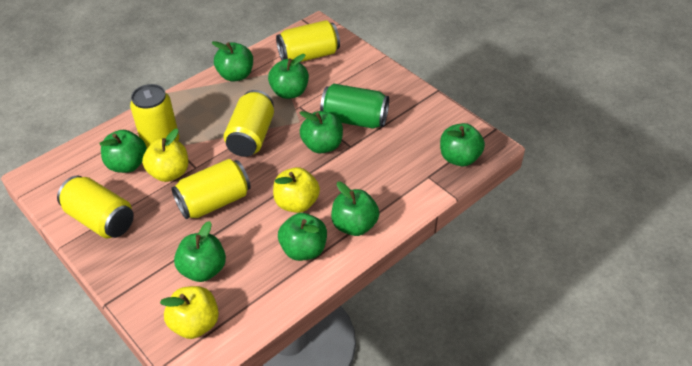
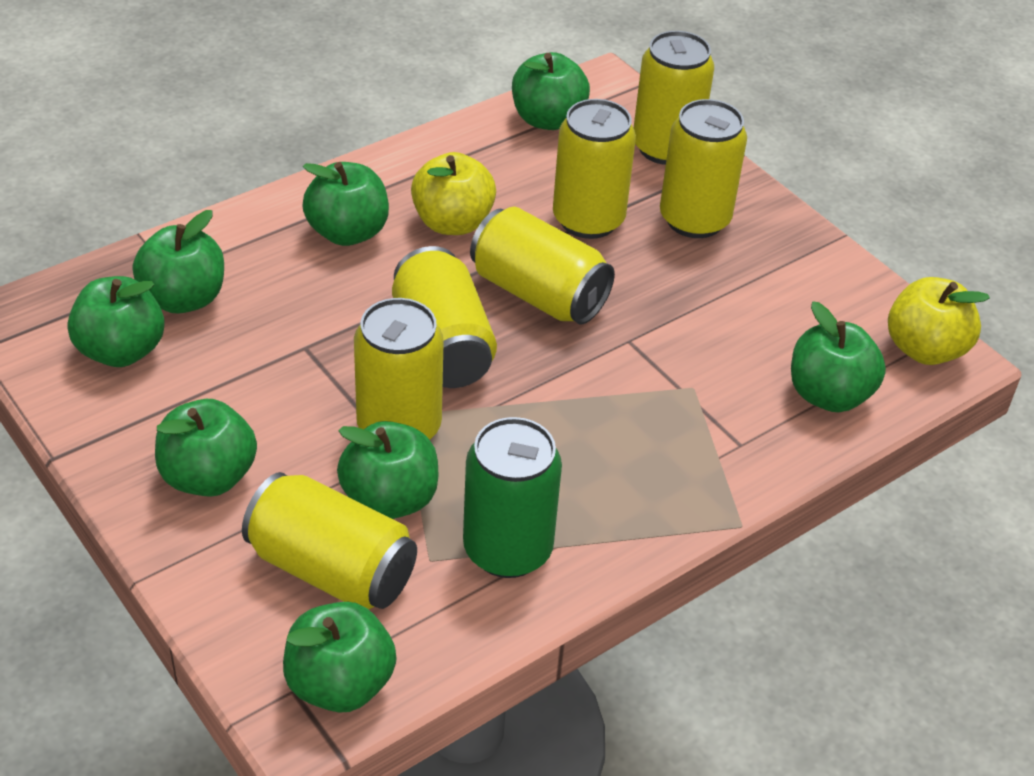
yellow apple: 3 -> 2
yellow can: 5 -> 7

